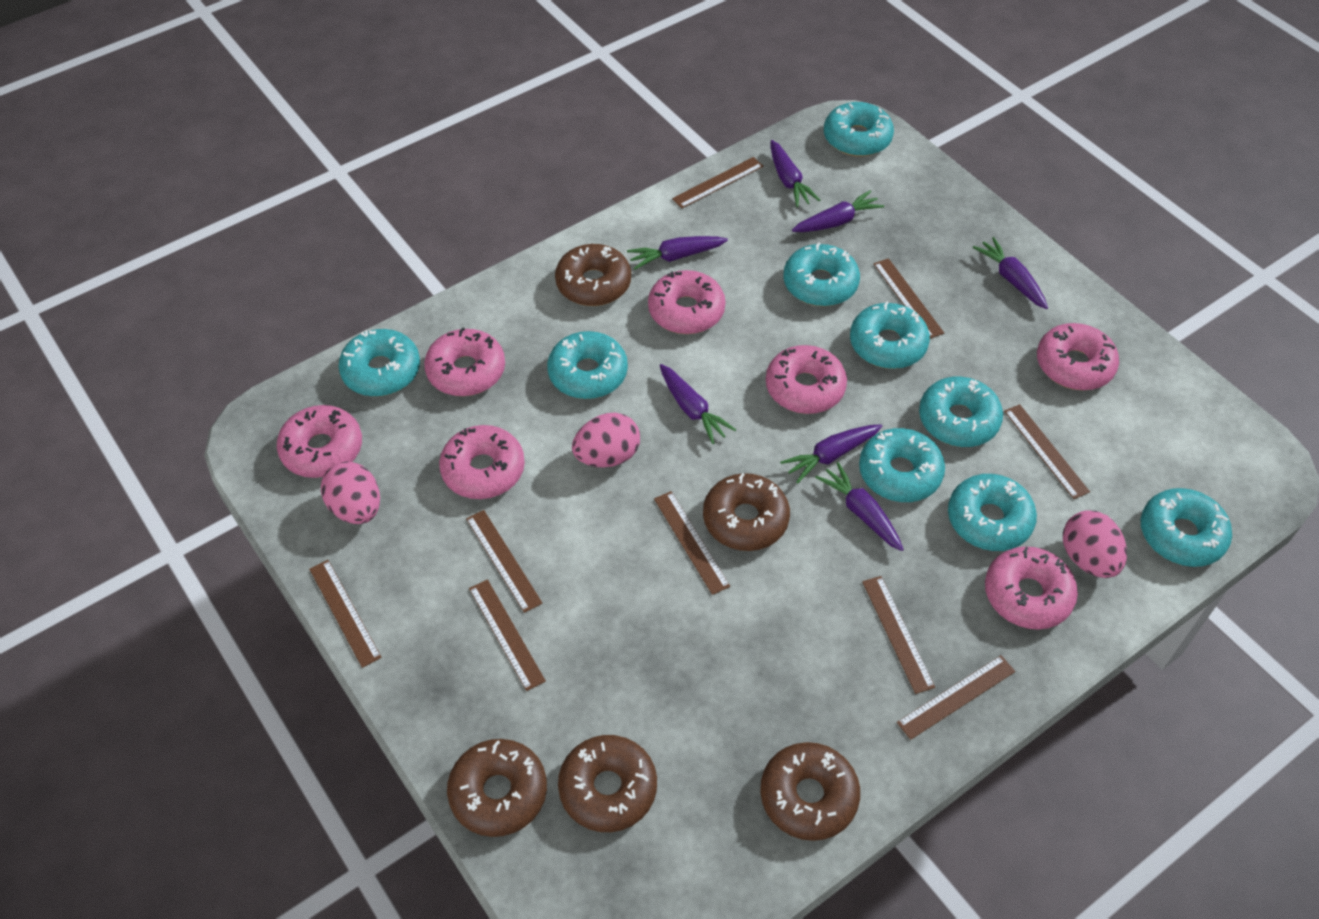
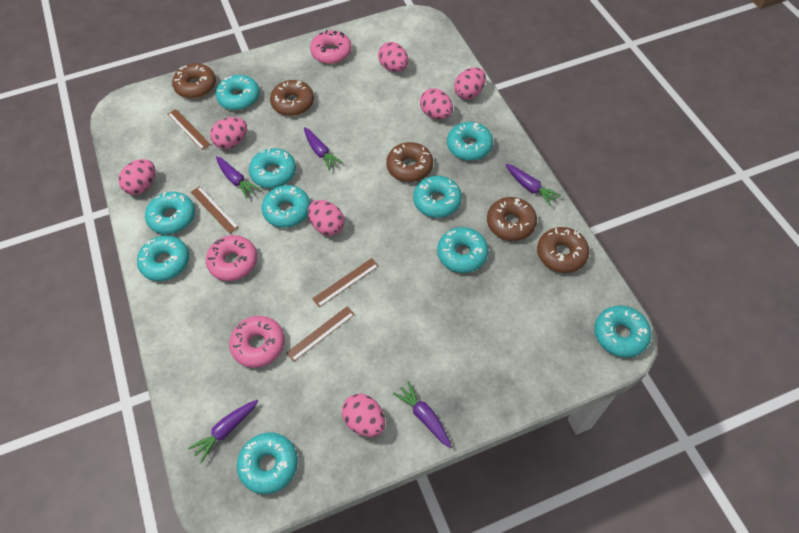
brown ruler: 9 -> 4
pink donut: 7 -> 3
pink egg: 3 -> 7
purple carrot: 7 -> 5
turquoise donut: 9 -> 10

